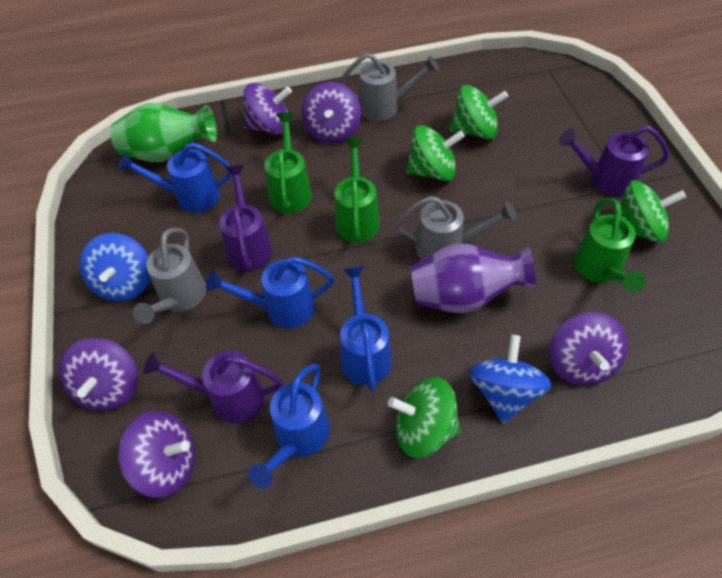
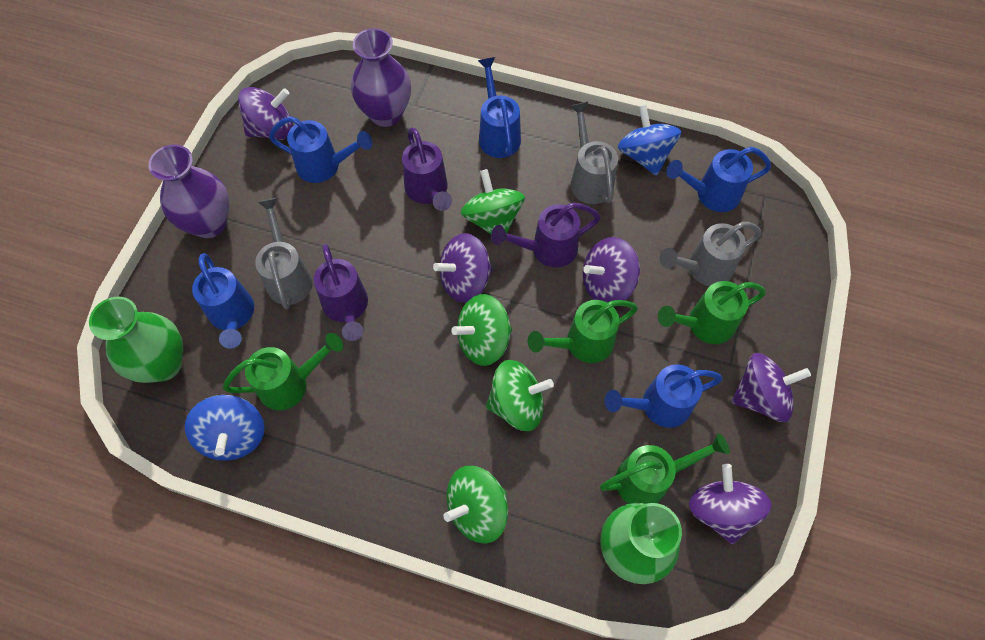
blue watering can: 4 -> 5
green vase: 1 -> 2
green watering can: 3 -> 4
purple vase: 1 -> 2

